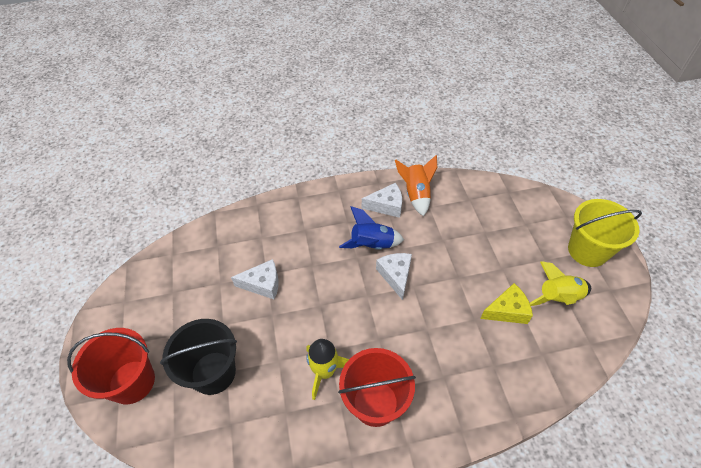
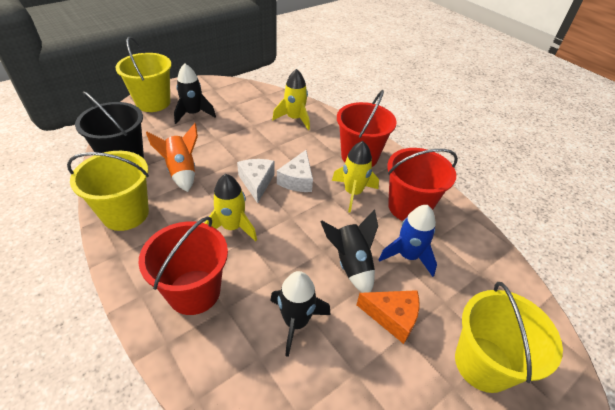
black rocket: 0 -> 3
orange cheese: 0 -> 1
red bucket: 2 -> 3
white cheese: 3 -> 2
yellow bucket: 1 -> 3
yellow cheese: 1 -> 0
yellow rocket: 2 -> 3

